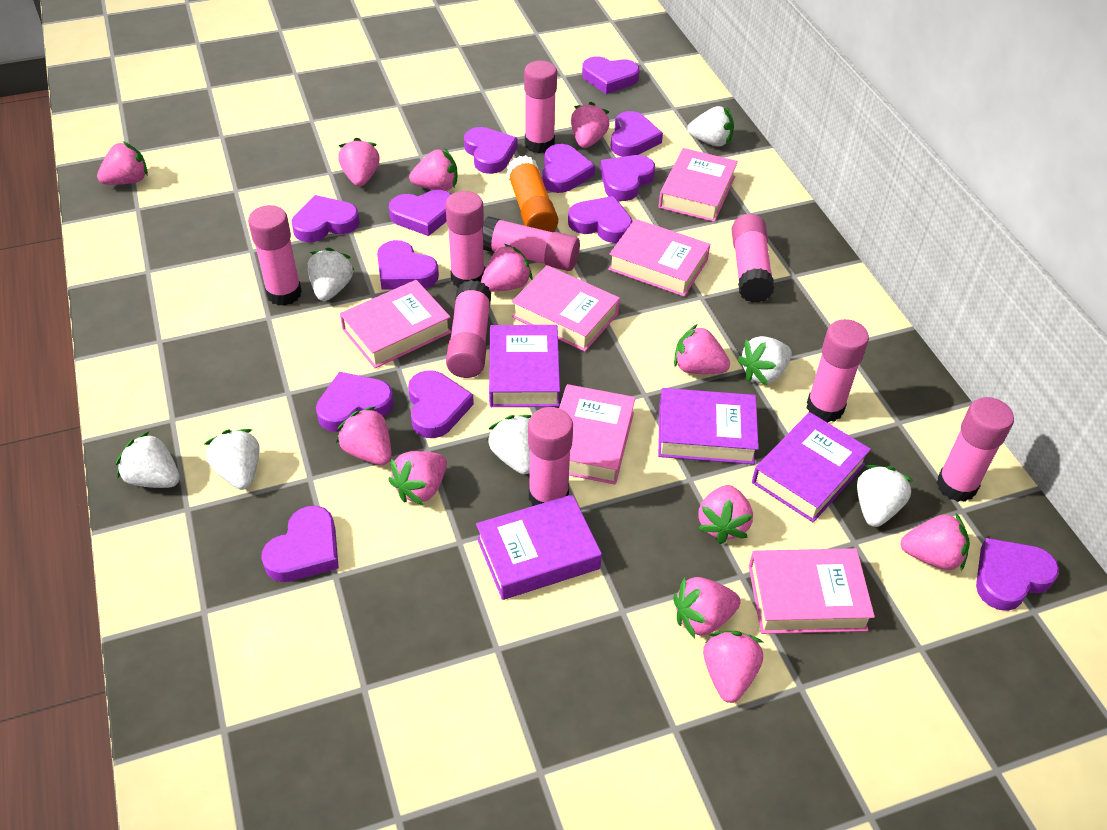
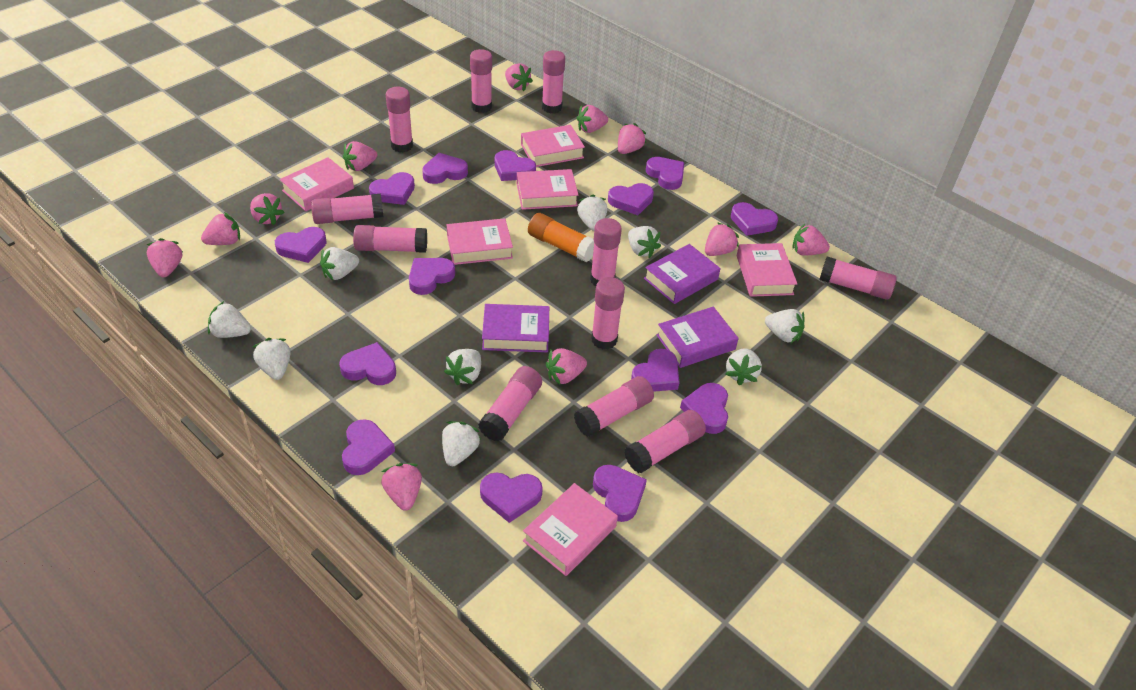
pink glue stick: 9 -> 11
pink strawberry: 12 -> 11
purple book: 4 -> 3
purple heart: 13 -> 14
white strawberry: 7 -> 9

